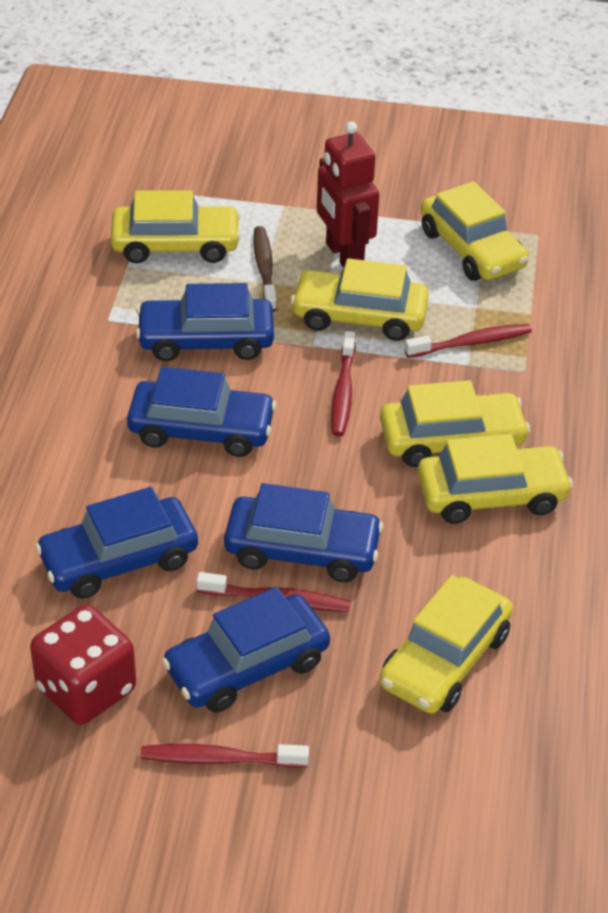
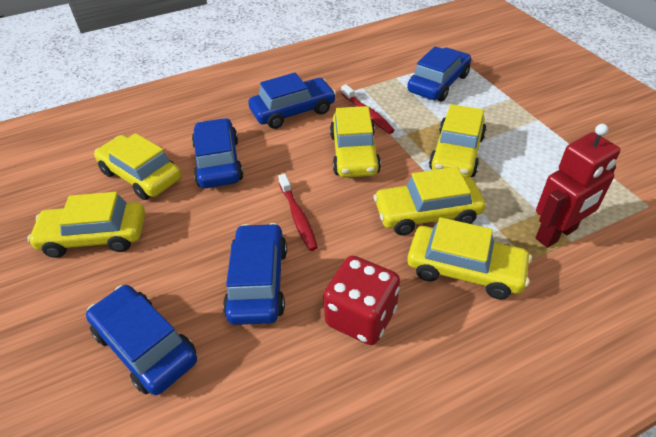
brown toothbrush: 1 -> 0
red toothbrush: 4 -> 2

